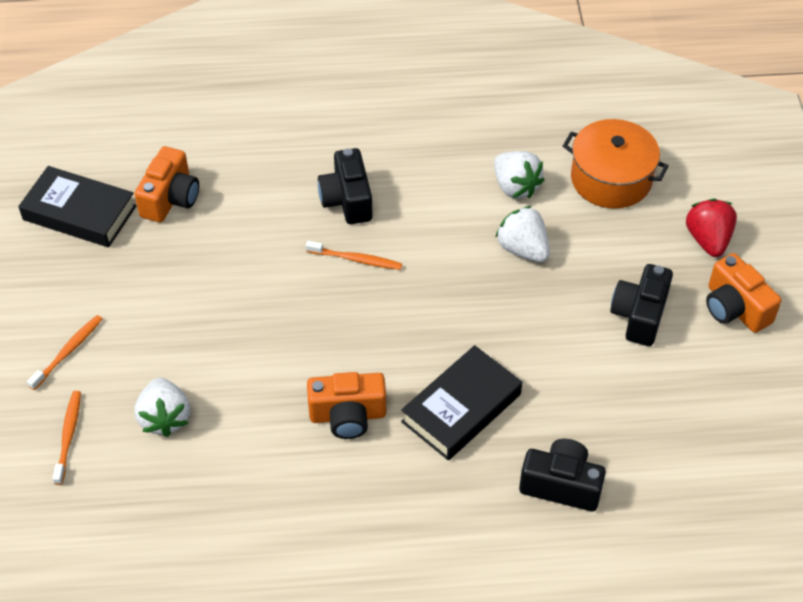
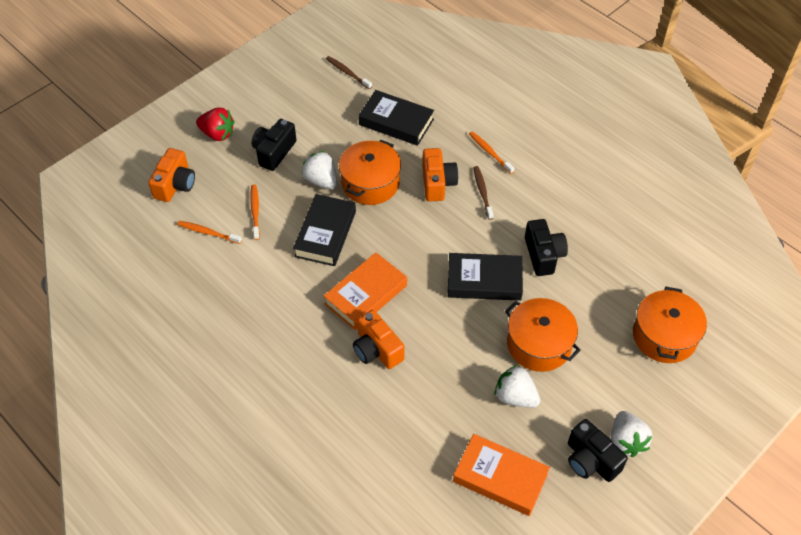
black book: 2 -> 3
brown toothbrush: 0 -> 2
orange book: 0 -> 2
orange pot: 1 -> 3

